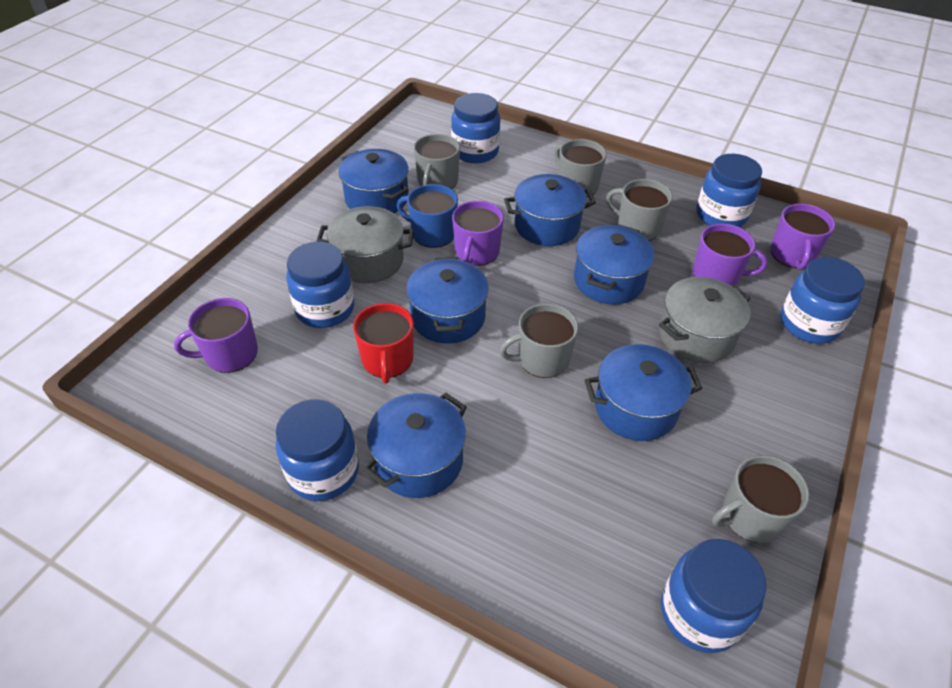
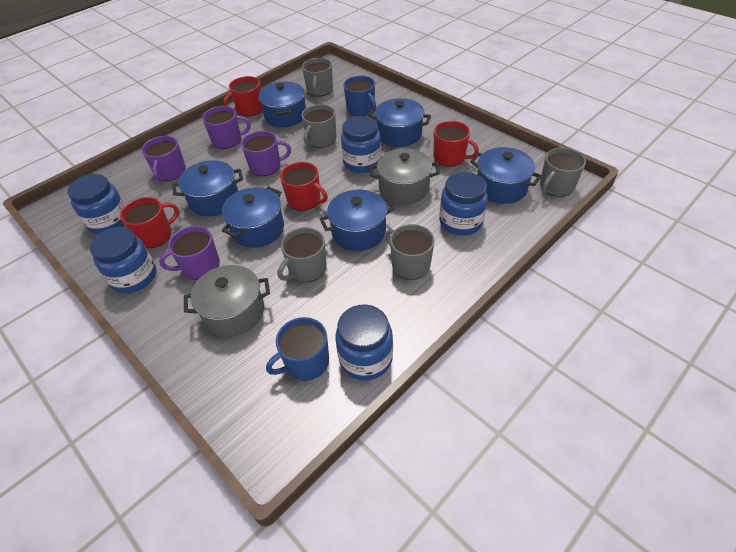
blue jar: 6 -> 5
blue mug: 1 -> 2
red mug: 1 -> 4

